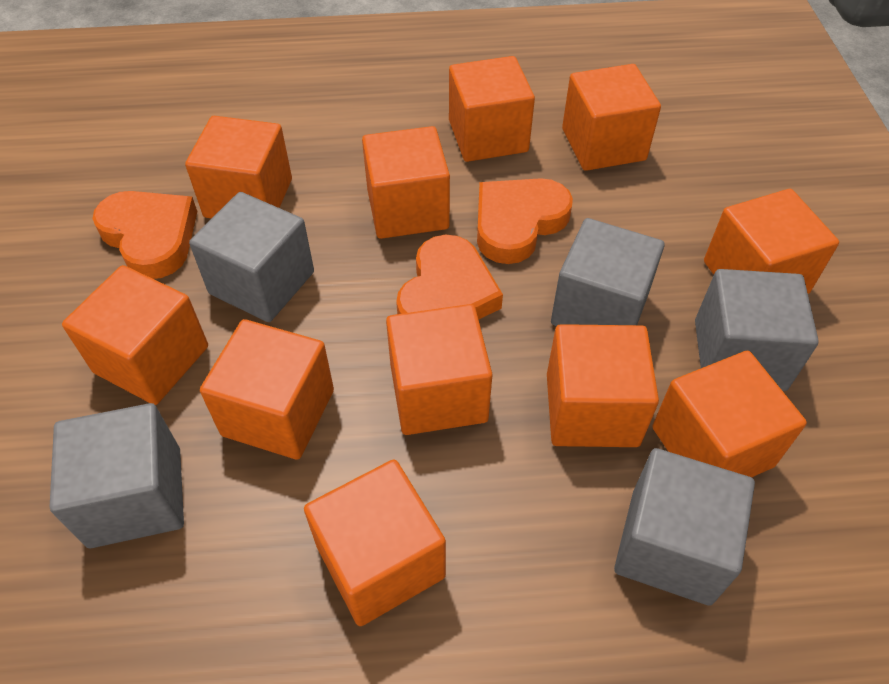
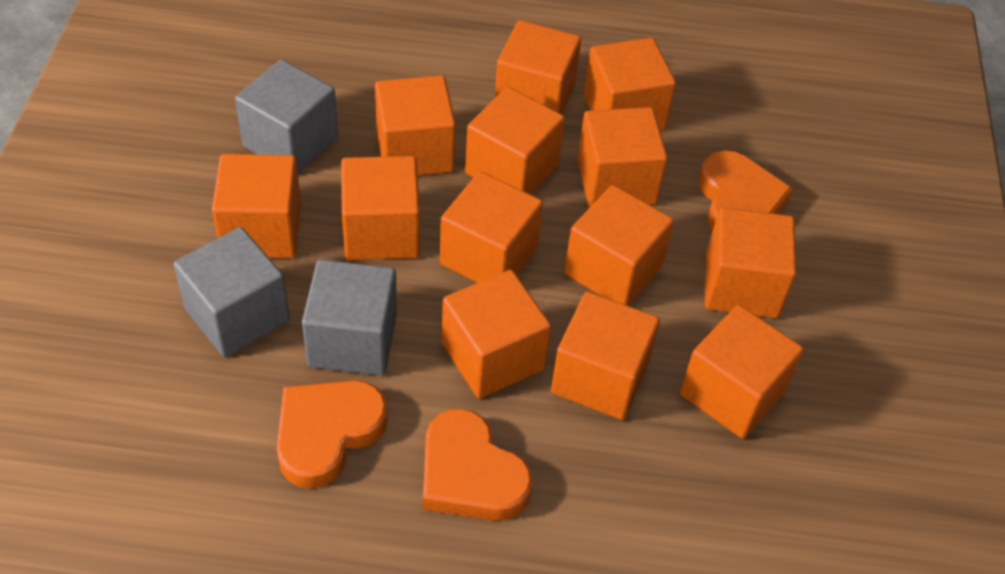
grey cube: 5 -> 3
orange cube: 11 -> 13

